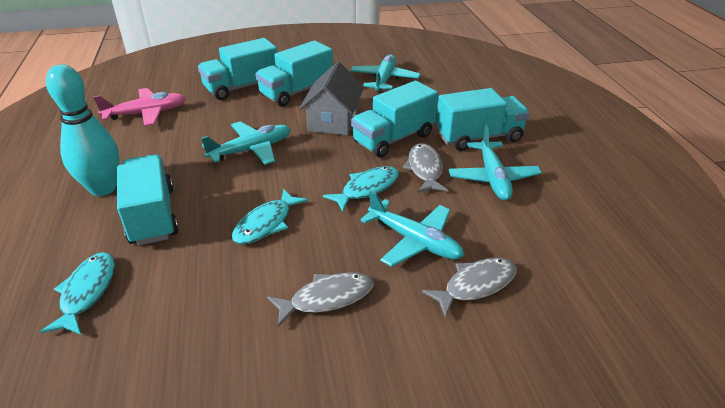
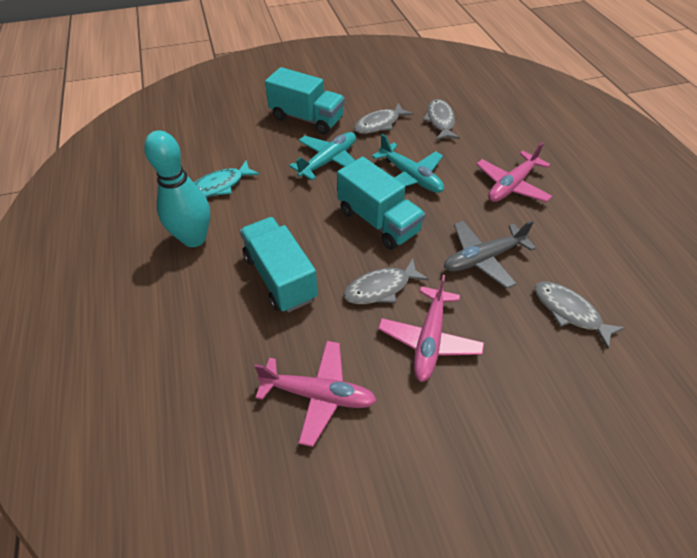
grey fish: 3 -> 4
grey house: 1 -> 0
grey plane: 0 -> 1
pink plane: 1 -> 3
turquoise fish: 3 -> 1
turquoise plane: 4 -> 2
turquoise truck: 5 -> 3

